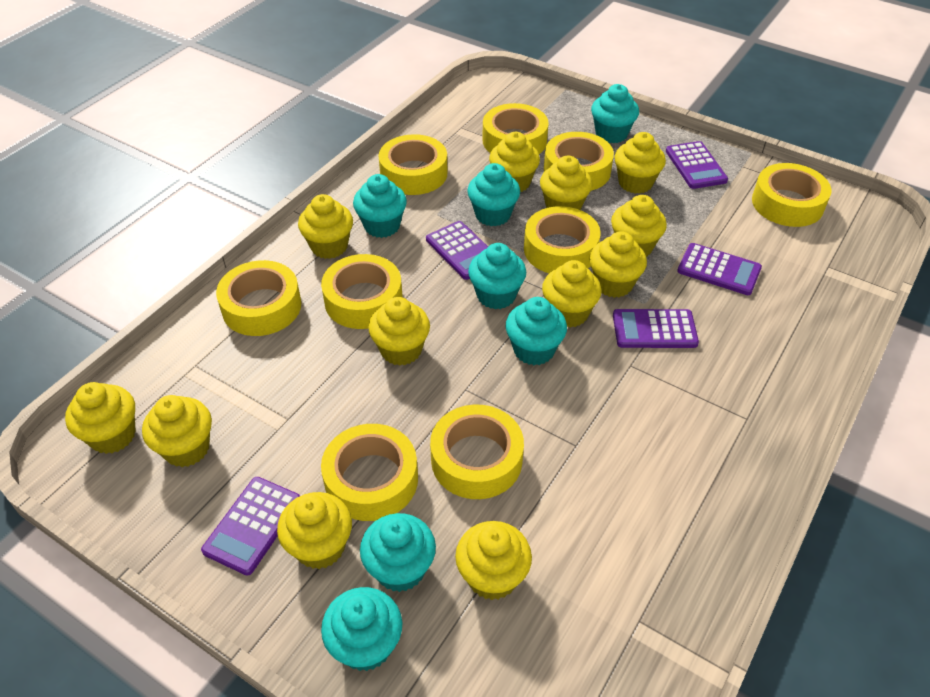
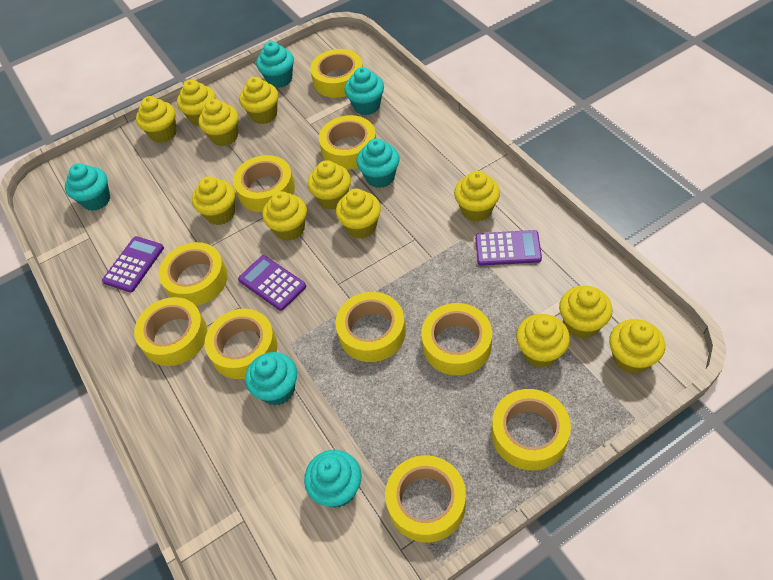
purple calculator: 5 -> 3
turquoise cupcake: 7 -> 6
yellow tape: 9 -> 10

